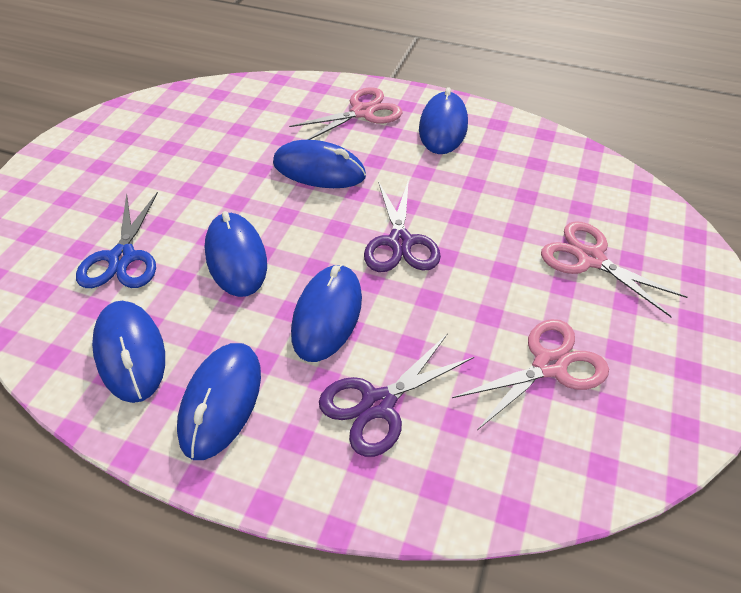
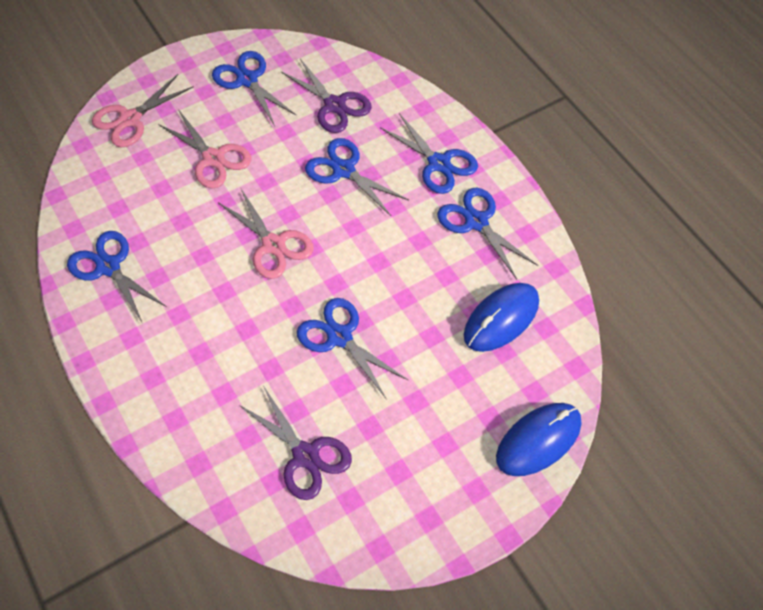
blue mouse: 6 -> 2
blue scissors: 1 -> 6

